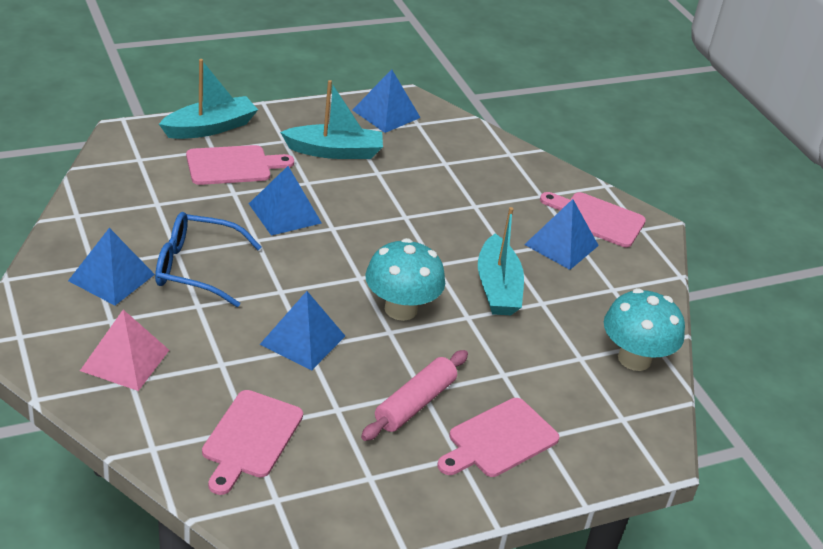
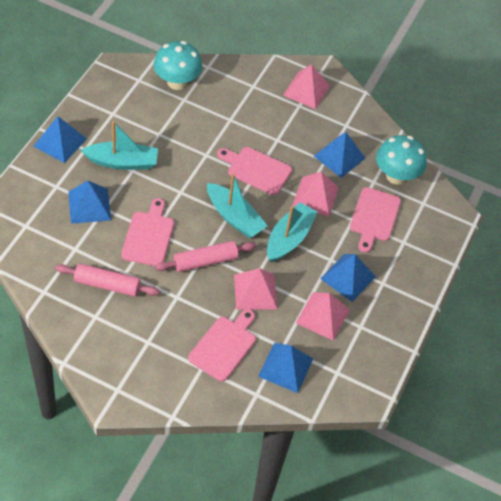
blue glasses: 1 -> 0
pink pyramid: 1 -> 4
pink rolling pin: 1 -> 2

